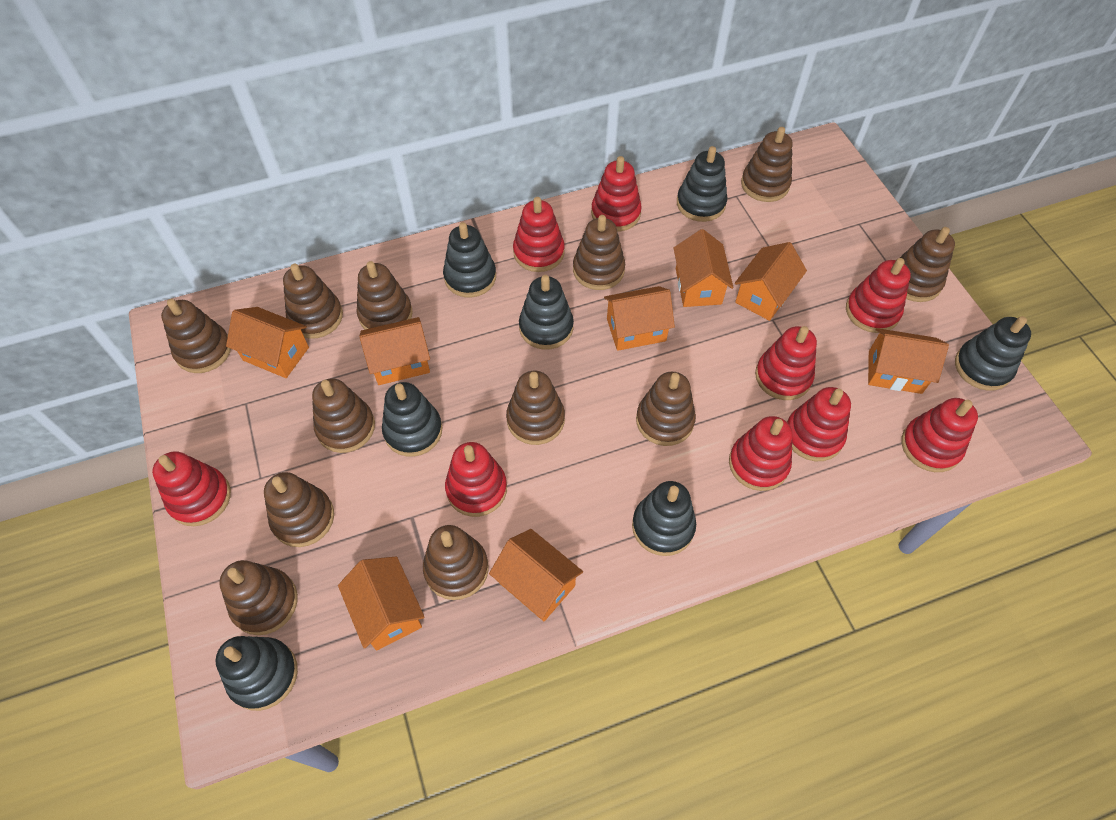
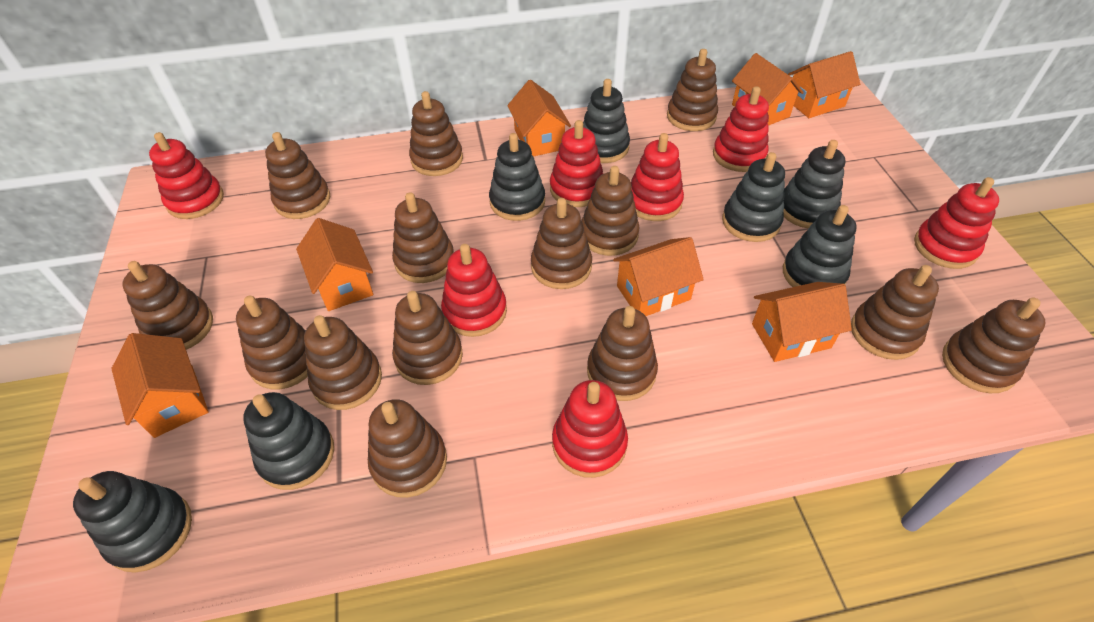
brown stacking toy: 12 -> 14
orange house: 8 -> 7
red stacking toy: 9 -> 7

